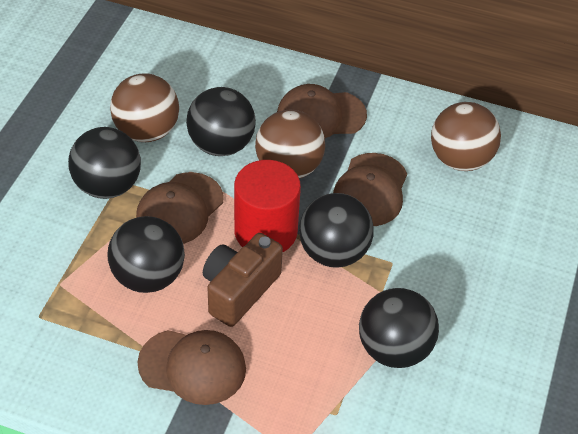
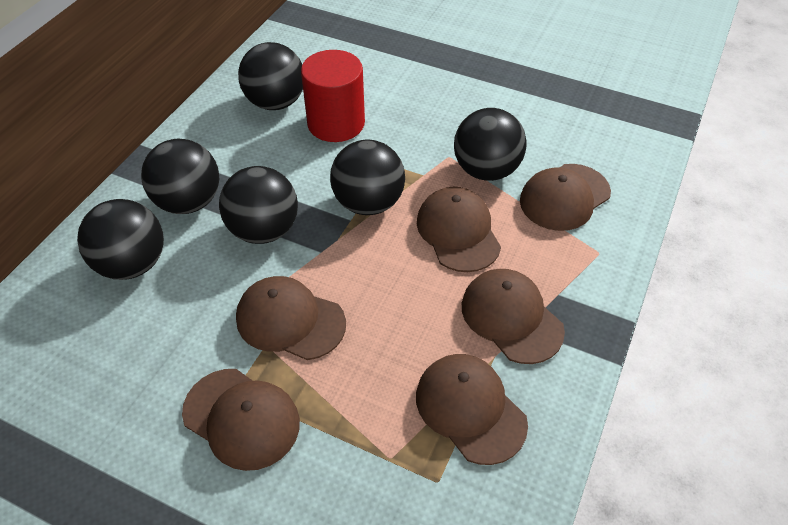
black ball: 5 -> 6
brown ball: 3 -> 0
brown camera: 1 -> 0
brown cap: 4 -> 6

